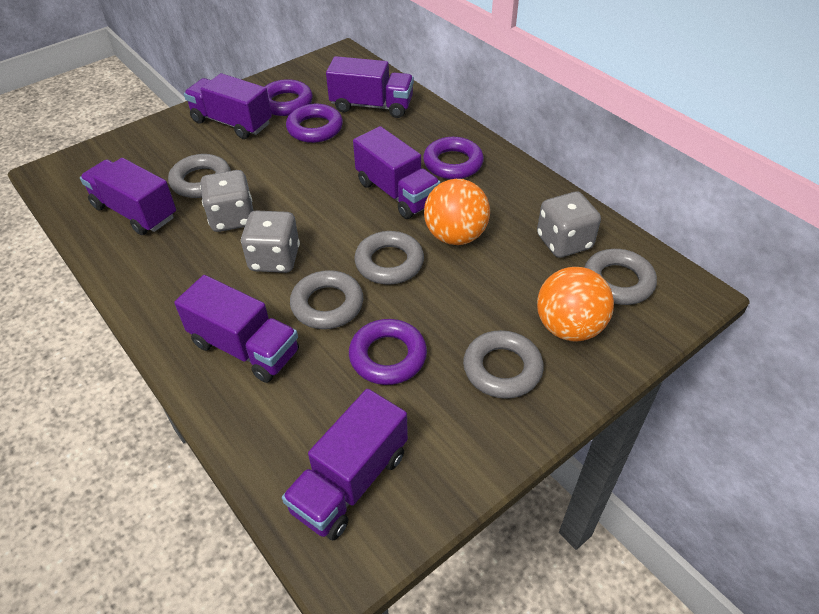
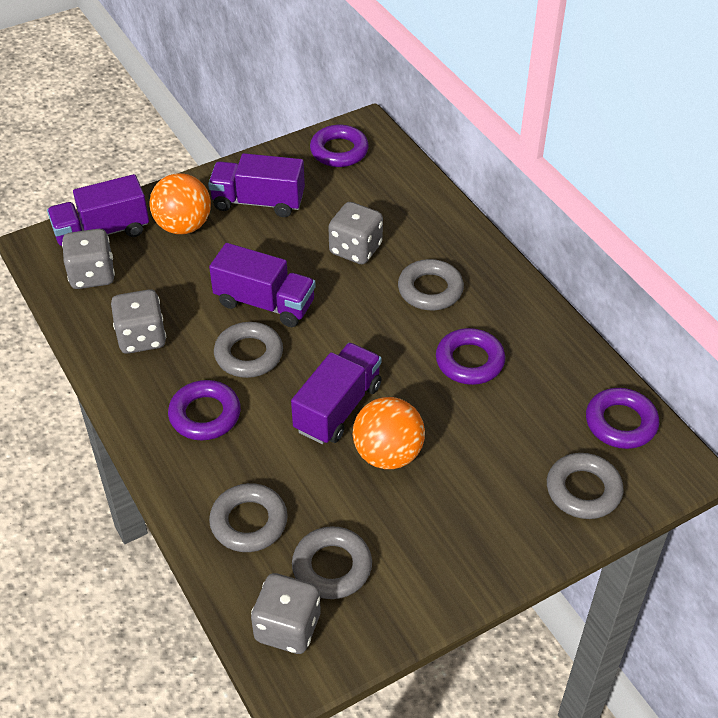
grey dice: 3 -> 4
purple truck: 6 -> 4

